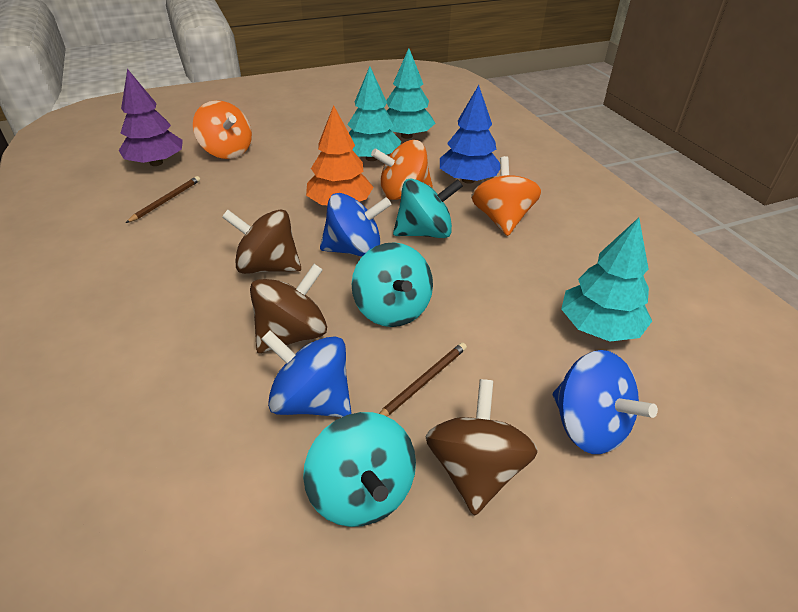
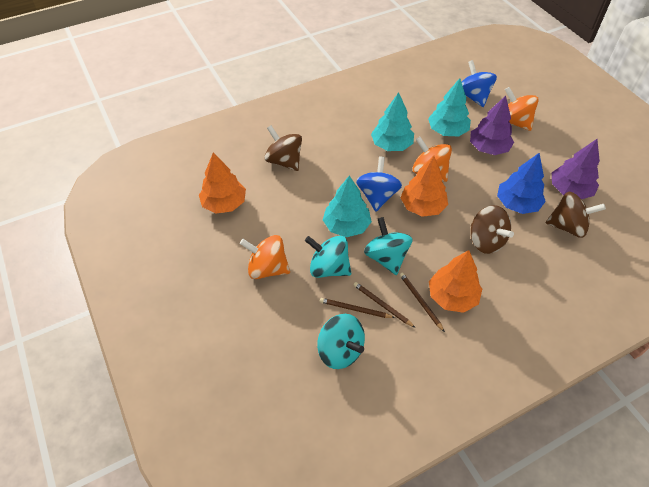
blue spinning top: 3 -> 2
brown pencil: 2 -> 3
orange tree: 1 -> 3
purple tree: 1 -> 2

